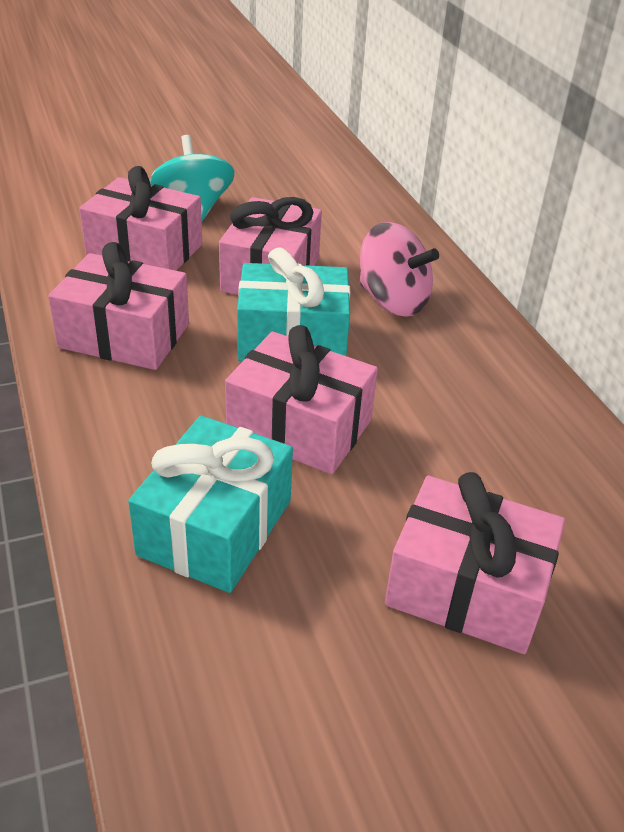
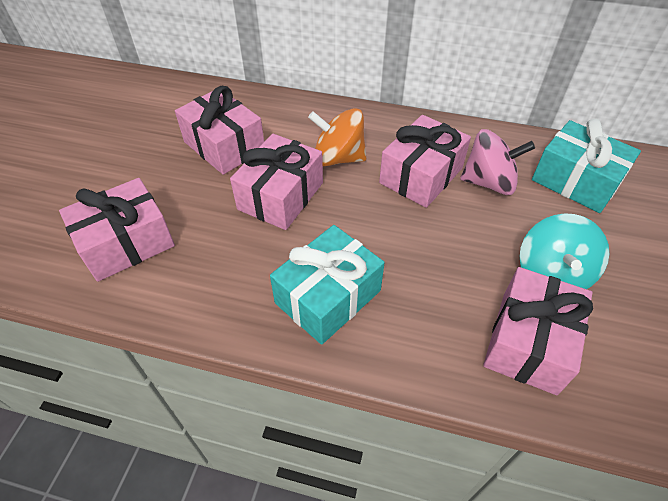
orange spinning top: 0 -> 1

